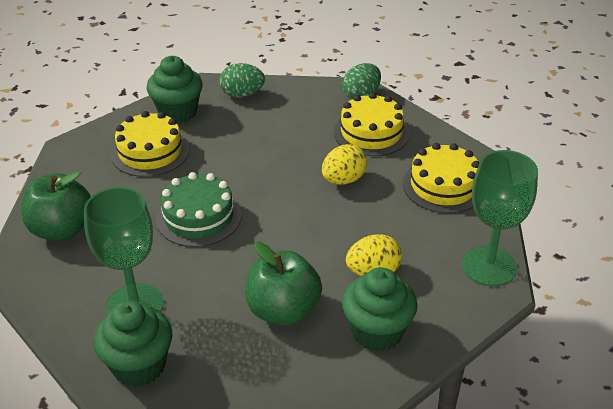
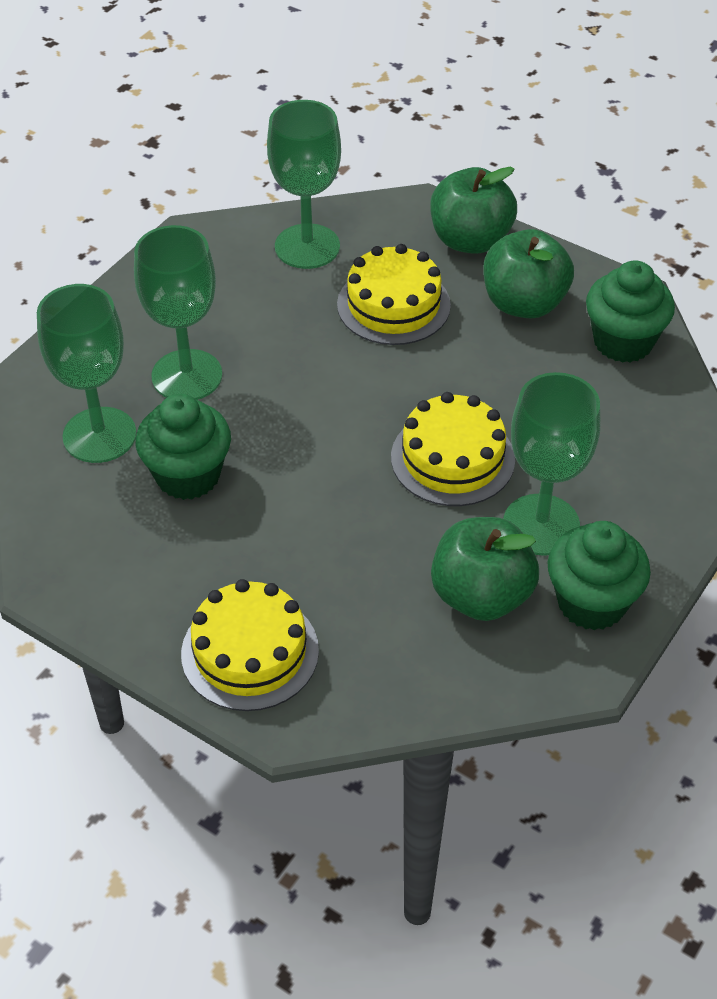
green apple: 2 -> 3
green cake: 1 -> 0
green egg: 2 -> 0
green goblet: 2 -> 4
yellow egg: 2 -> 0

